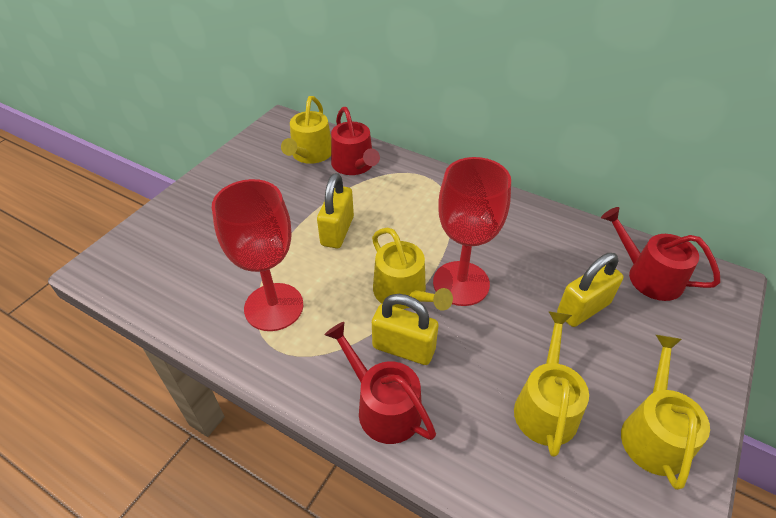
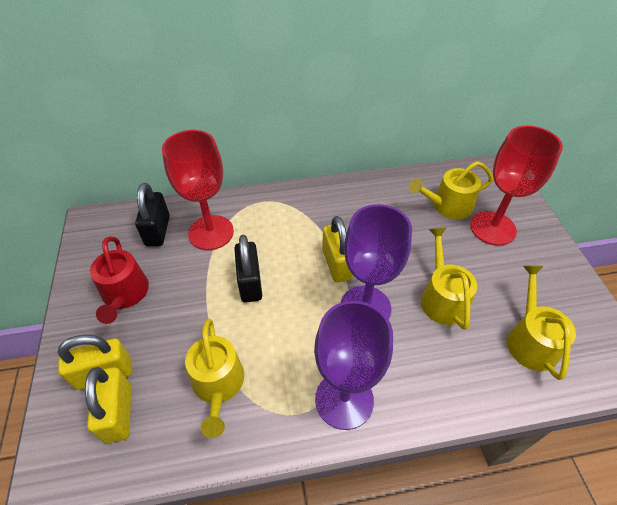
black padlock: 0 -> 2
purple goblet: 0 -> 2
red watering can: 3 -> 1

